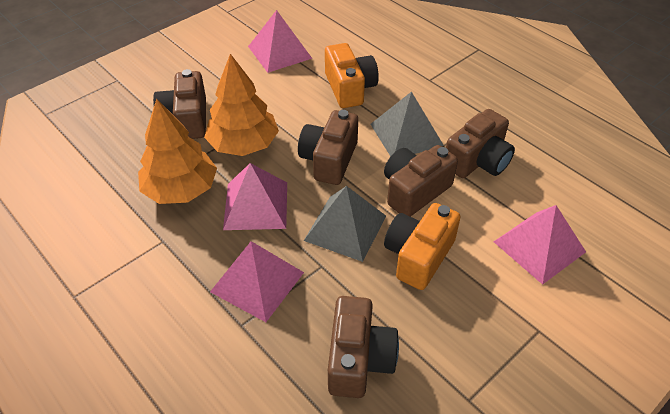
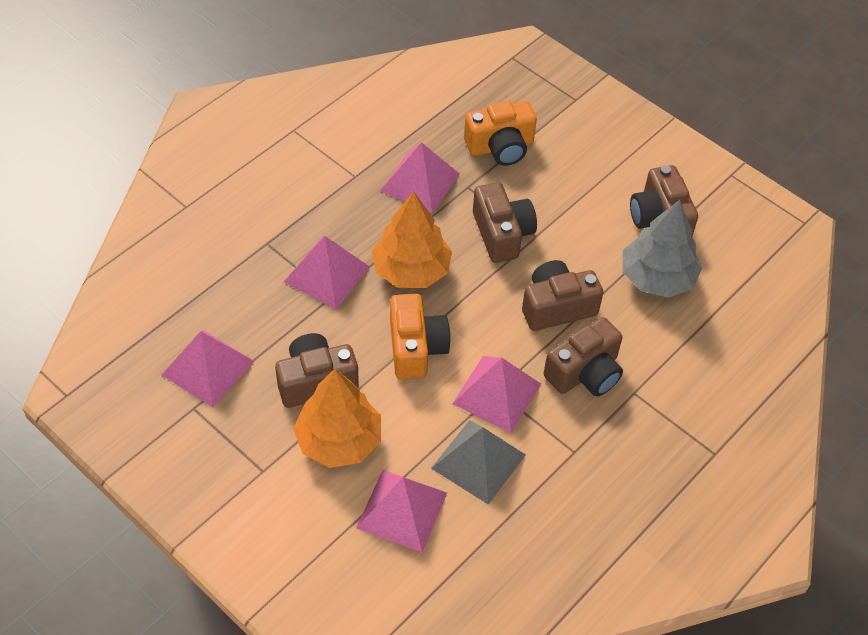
grey pyramid: 2 -> 1
grey tree: 0 -> 1
pink pyramid: 4 -> 5

